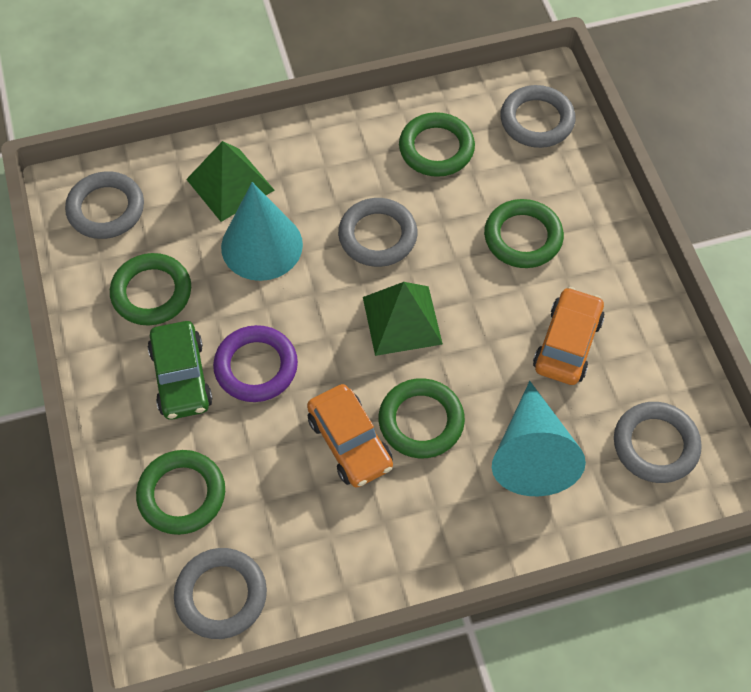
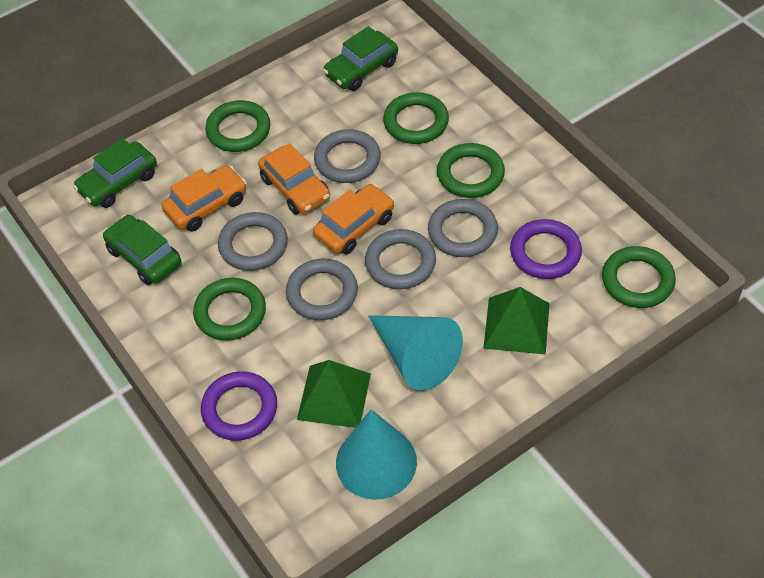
green car: 1 -> 3
orange car: 2 -> 3
purple ring: 1 -> 2

